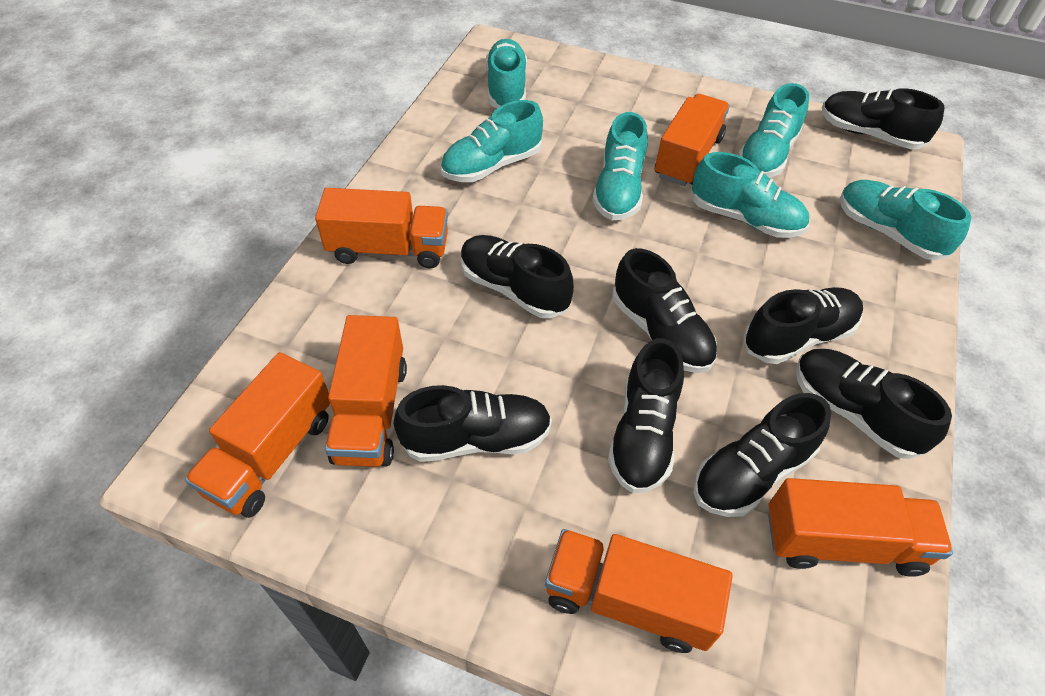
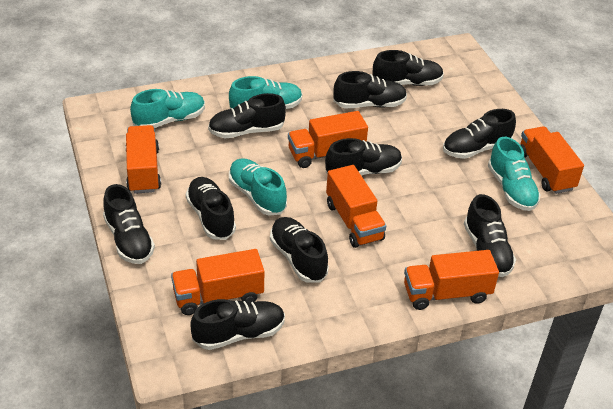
black shoe: 8 -> 10
turquoise shoe: 6 -> 4

